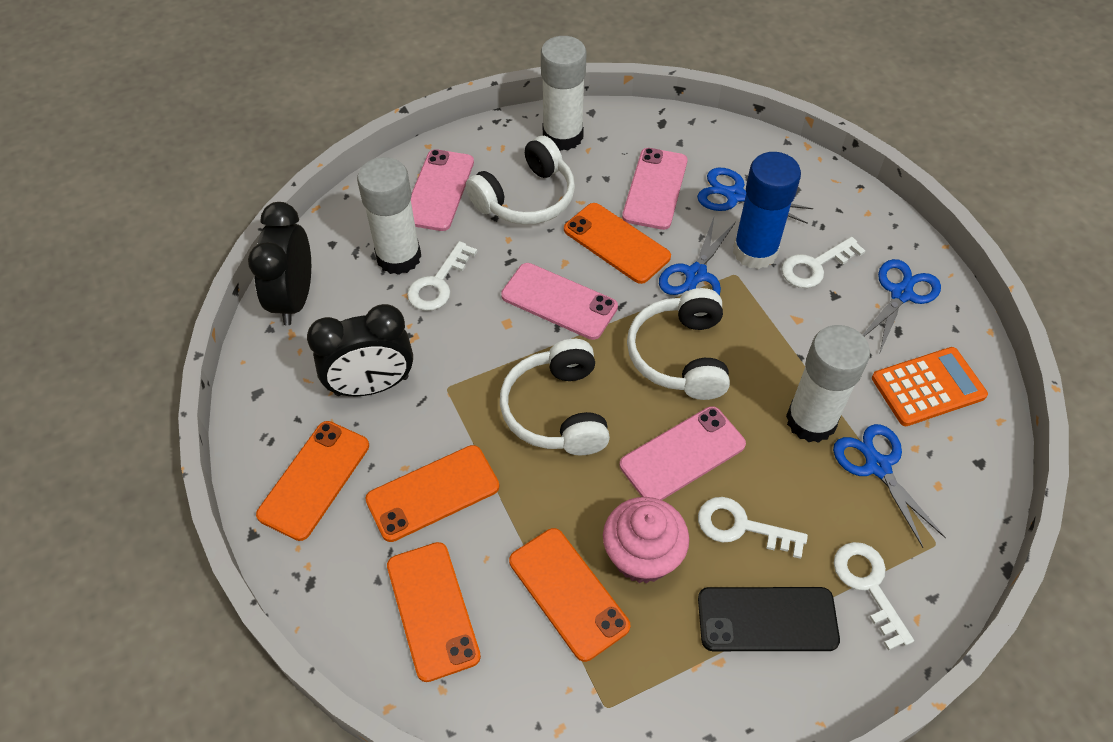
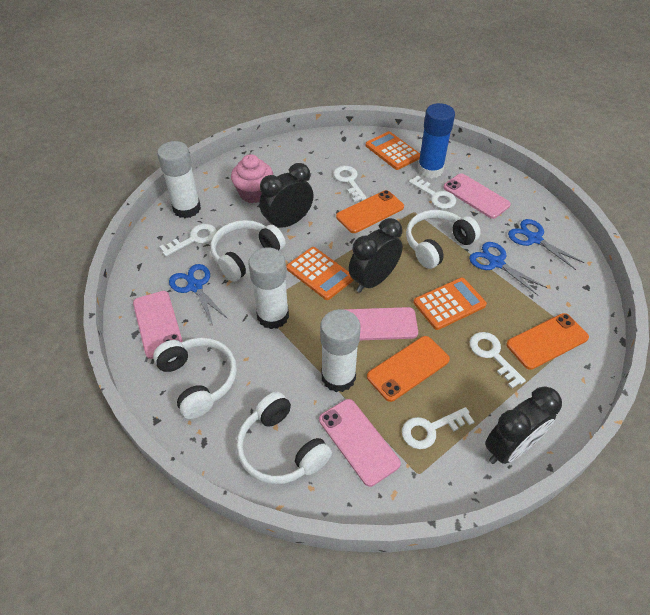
black clock: 2 -> 3
black phone: 1 -> 0
blue scissors: 4 -> 3
orange calculator: 1 -> 3
orange phone: 5 -> 3
white headphones: 3 -> 4
white key: 4 -> 5

